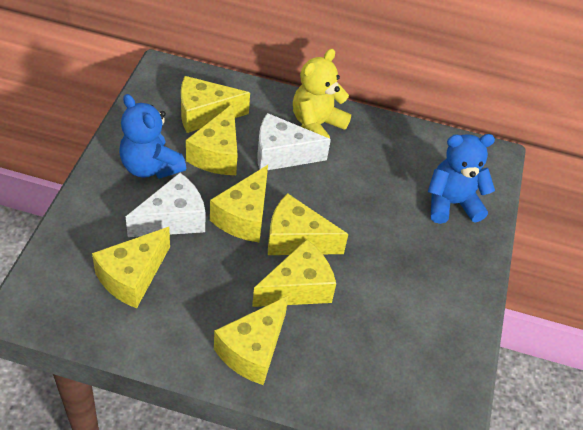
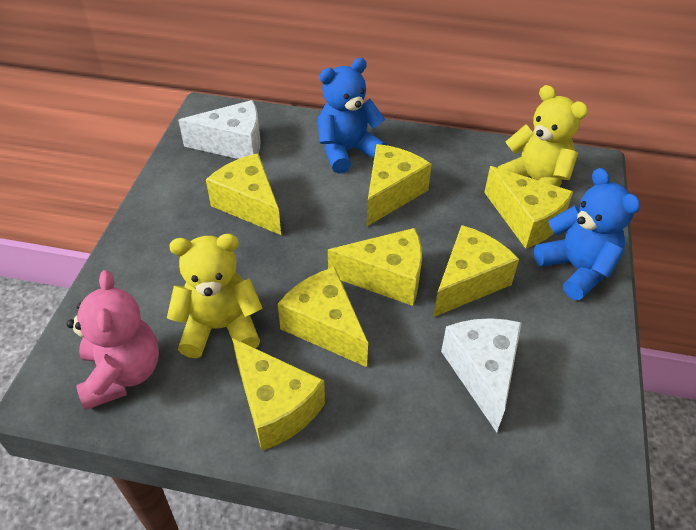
pink teddy bear: 0 -> 1
yellow teddy bear: 1 -> 2

